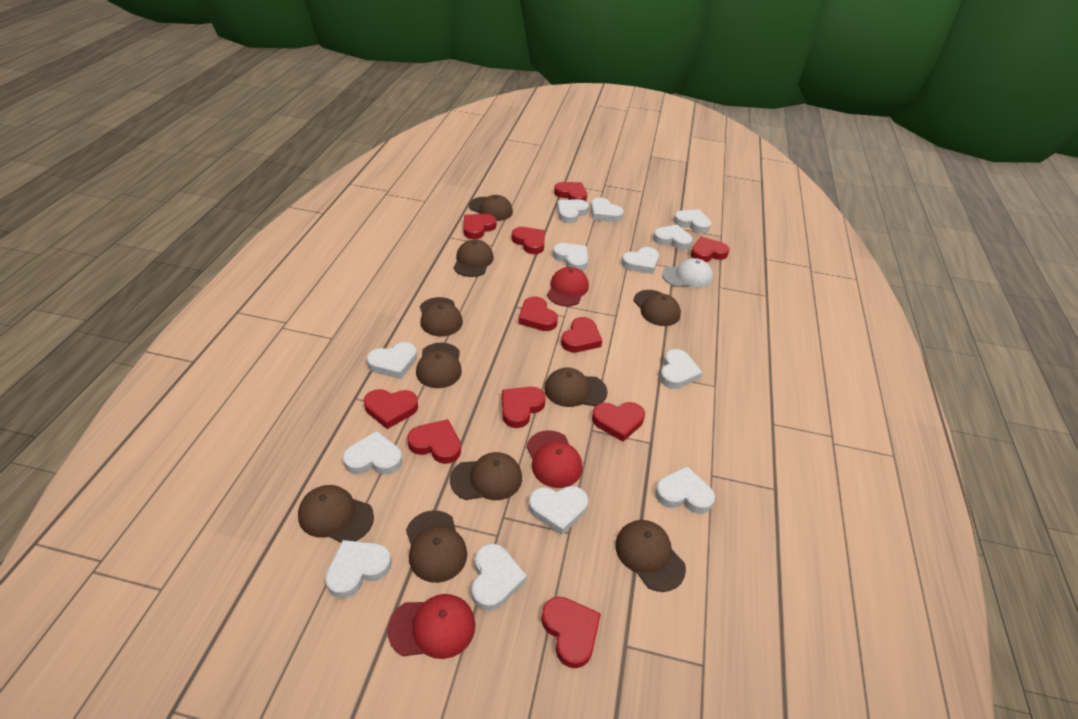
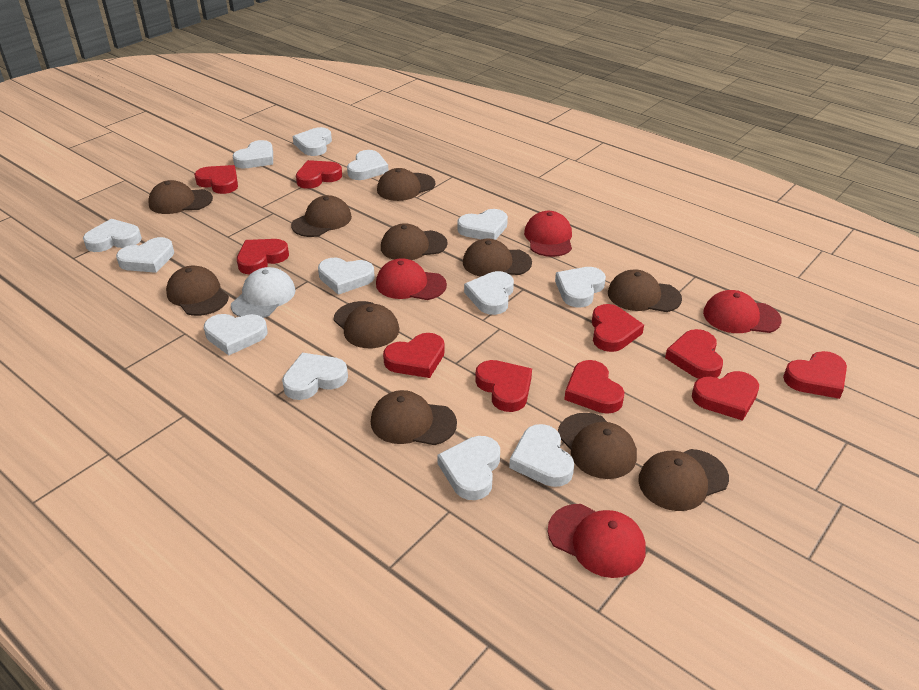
brown cap: 10 -> 11
red cap: 3 -> 4
red heart: 11 -> 10

